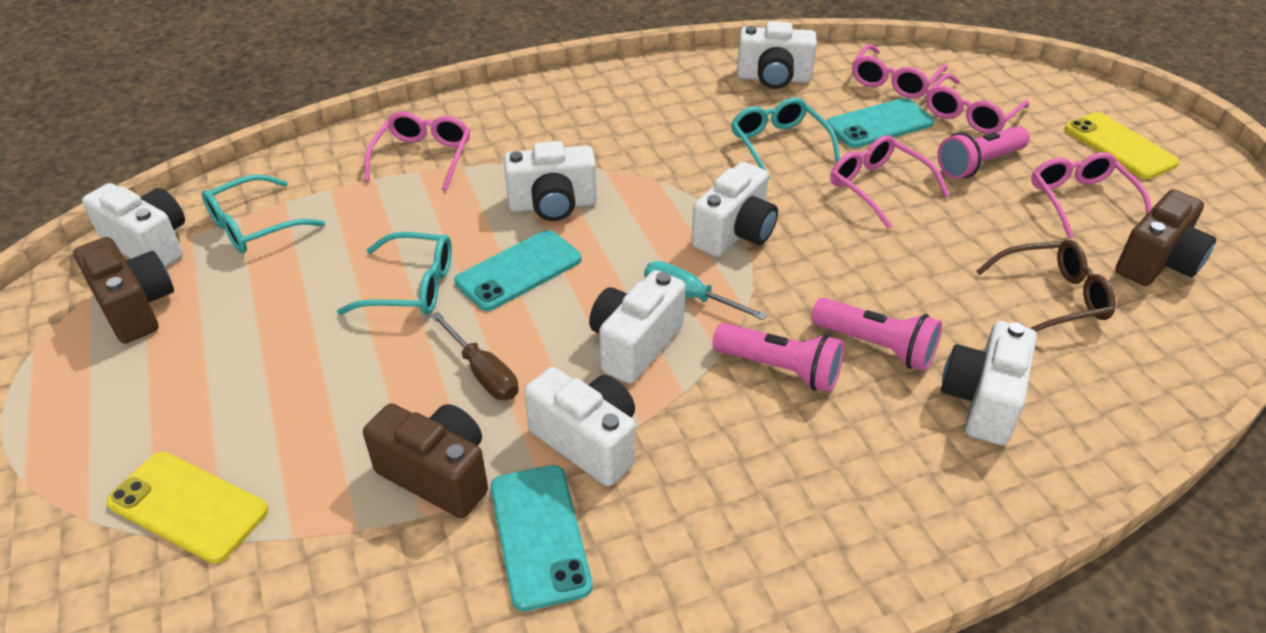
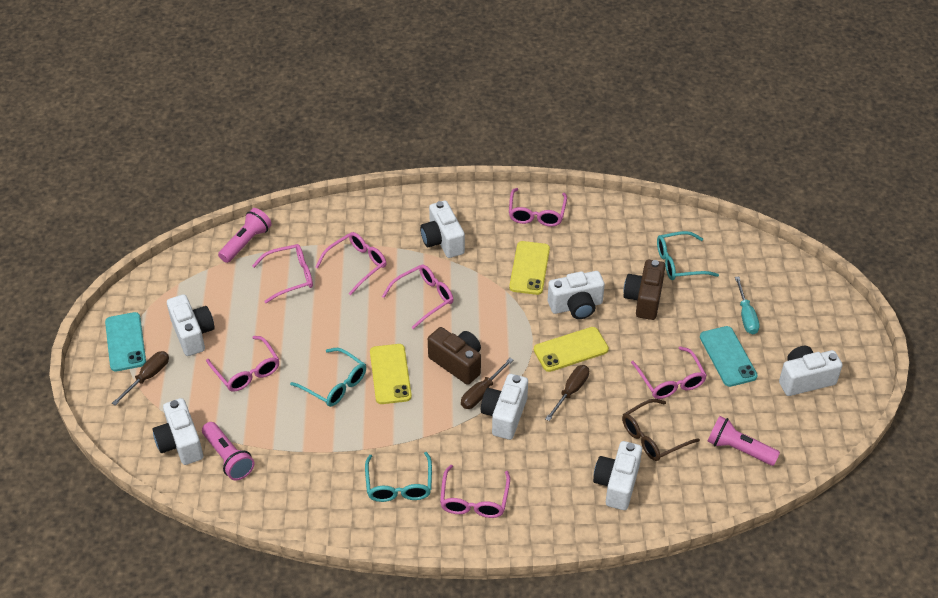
brown camera: 3 -> 2
brown screwdriver: 1 -> 3
pink glasses: 5 -> 7
turquoise phone: 3 -> 2
yellow phone: 2 -> 3

